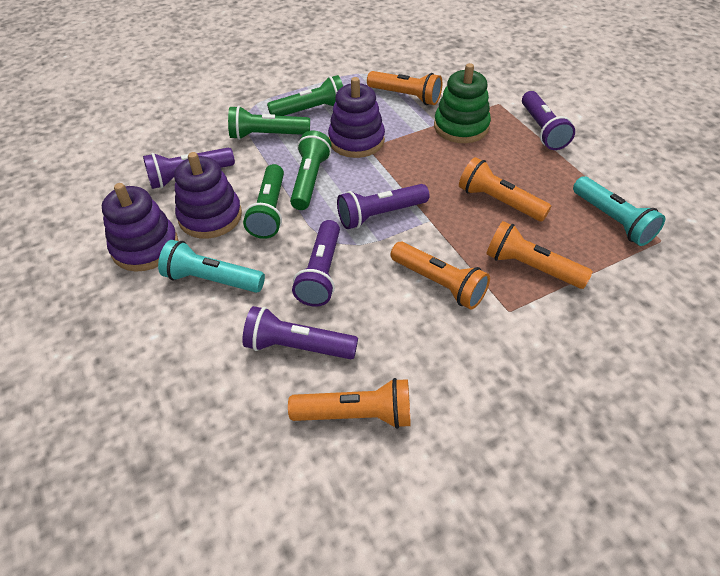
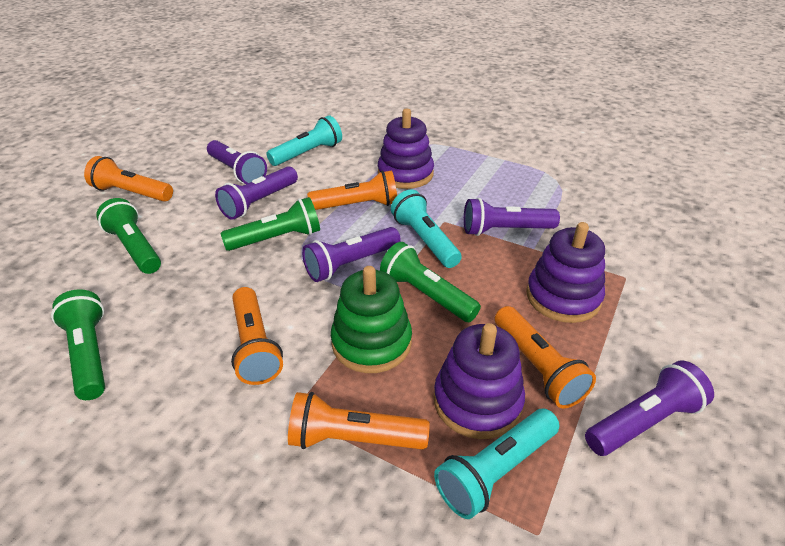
turquoise flashlight: 2 -> 3

